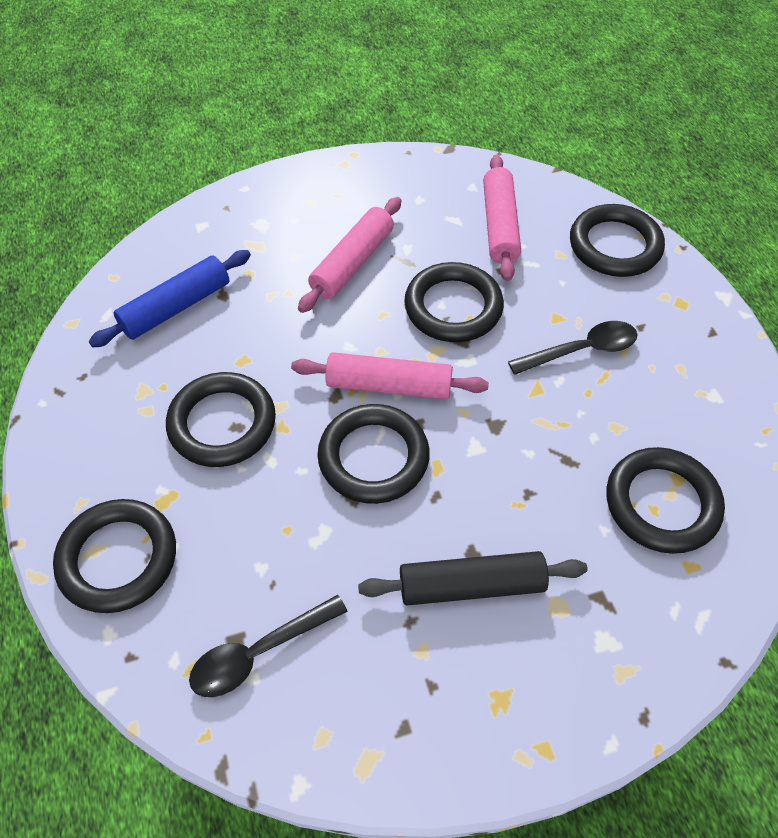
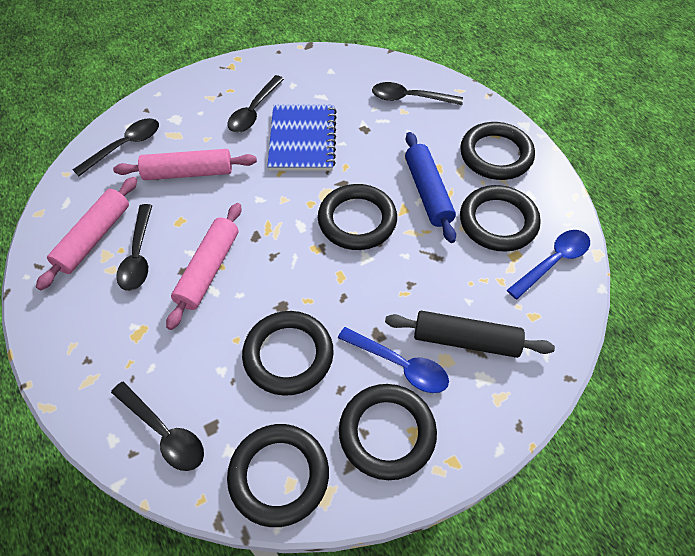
black spoon: 2 -> 5
blue notebook: 0 -> 1
blue spoon: 0 -> 2

